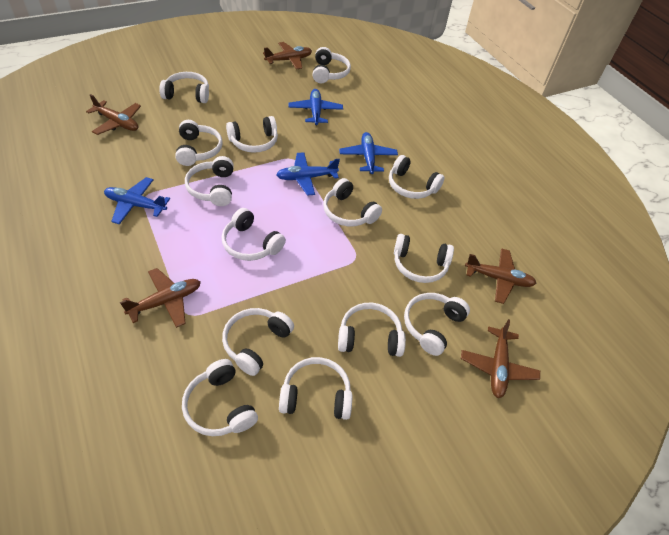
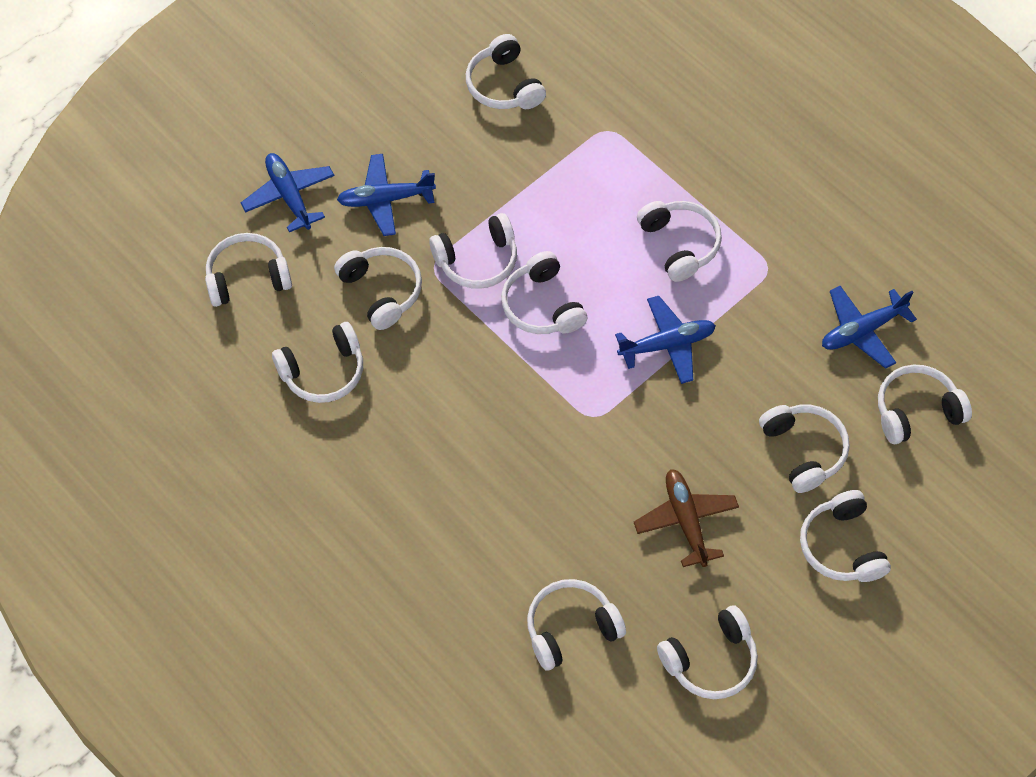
brown plane: 5 -> 1
white headphones: 14 -> 12

